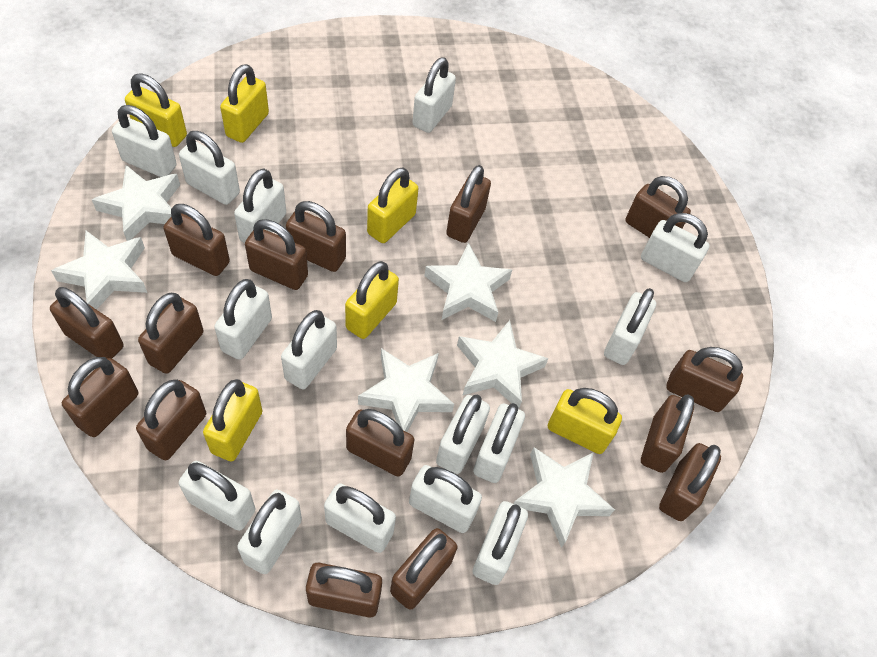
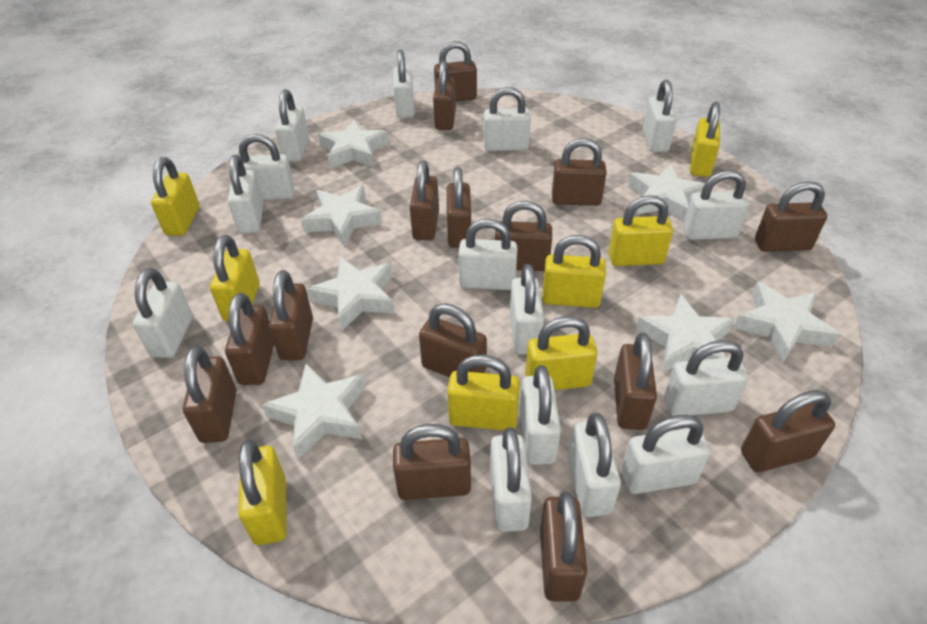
white star: 6 -> 7
yellow padlock: 6 -> 8

